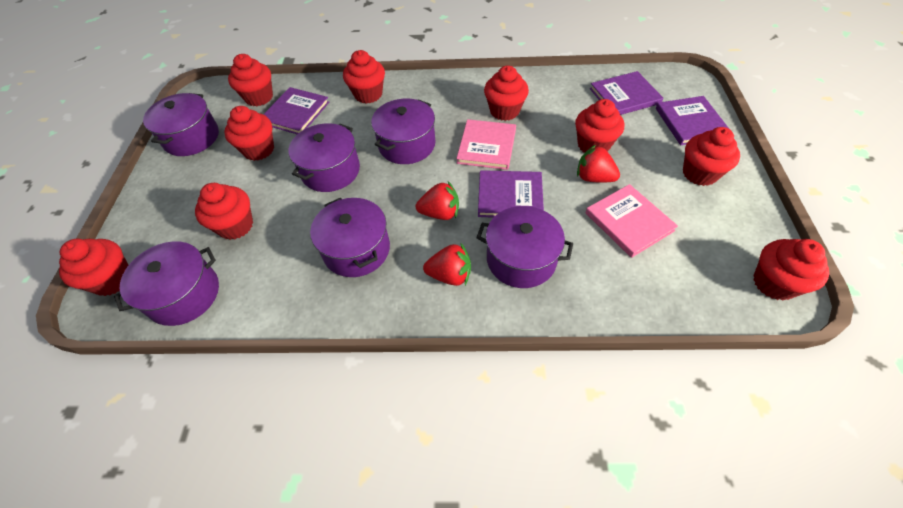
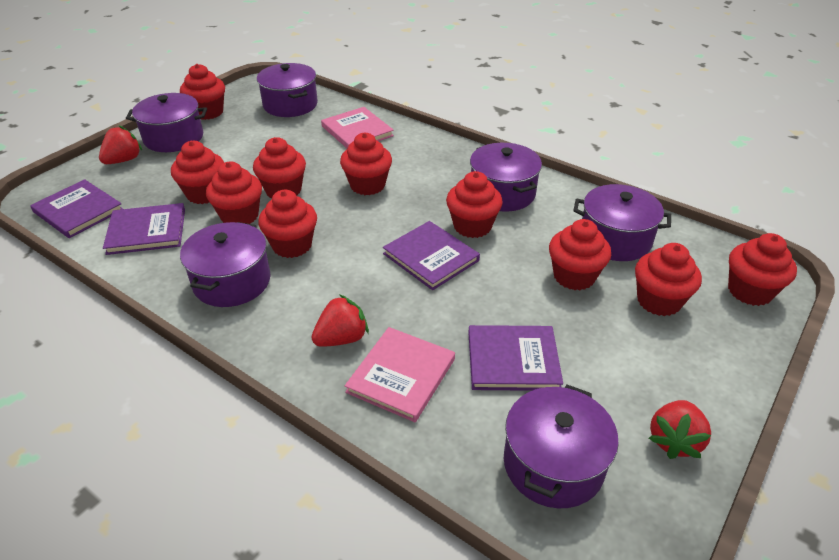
red cupcake: 9 -> 10

